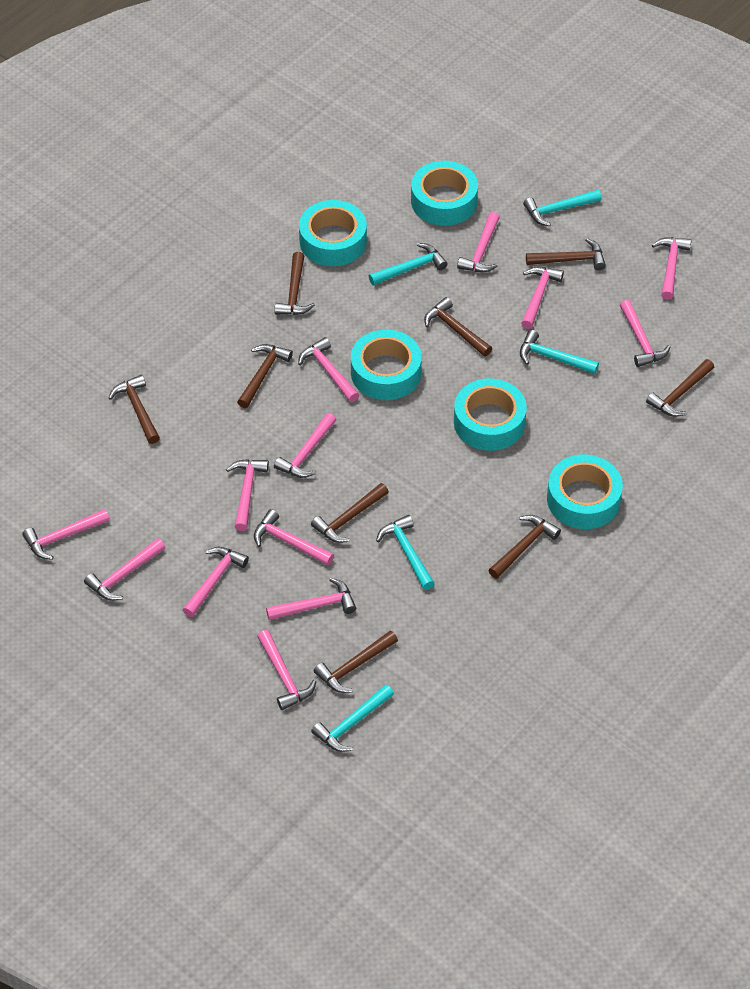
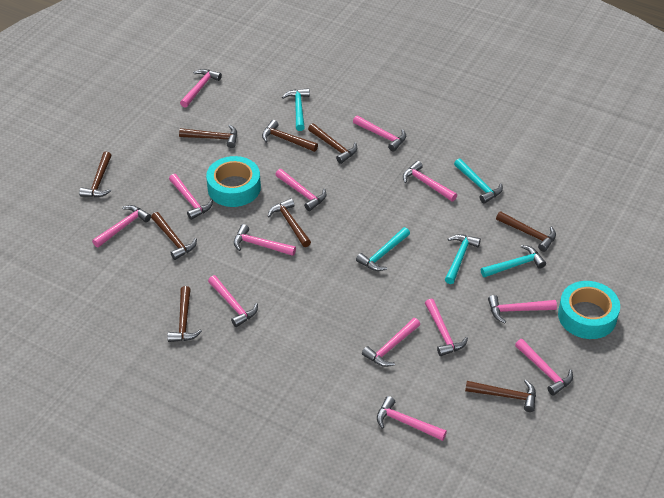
turquoise tape: 5 -> 2

